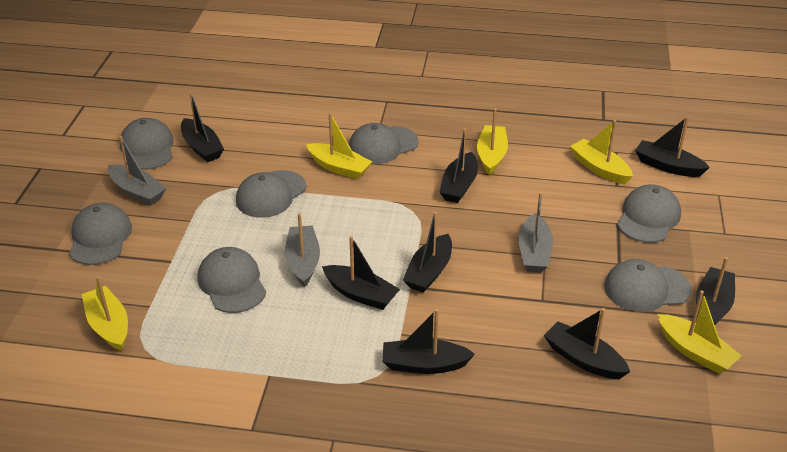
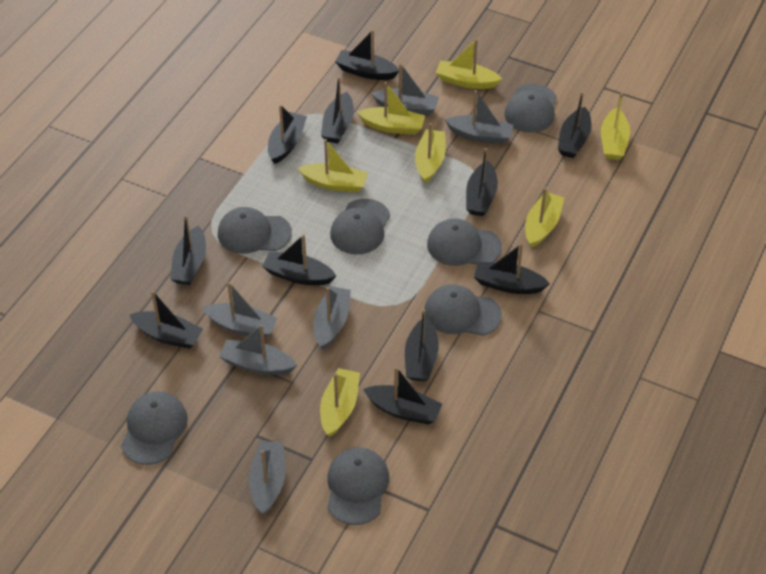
black boat: 8 -> 11
grey boat: 3 -> 6
yellow boat: 5 -> 7

